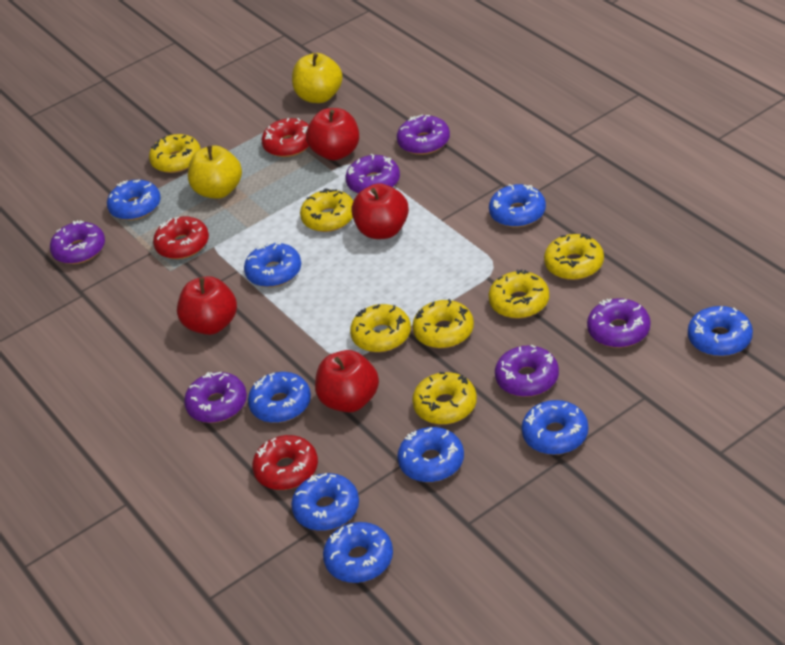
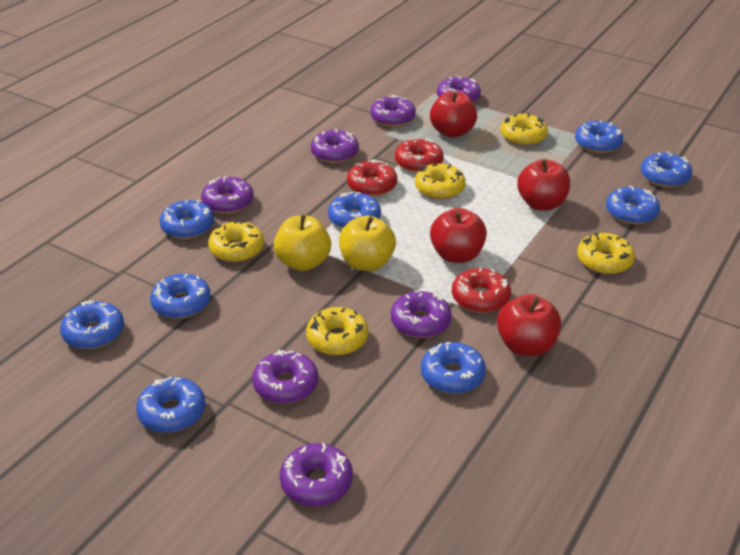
purple donut: 6 -> 7
yellow donut: 7 -> 5

